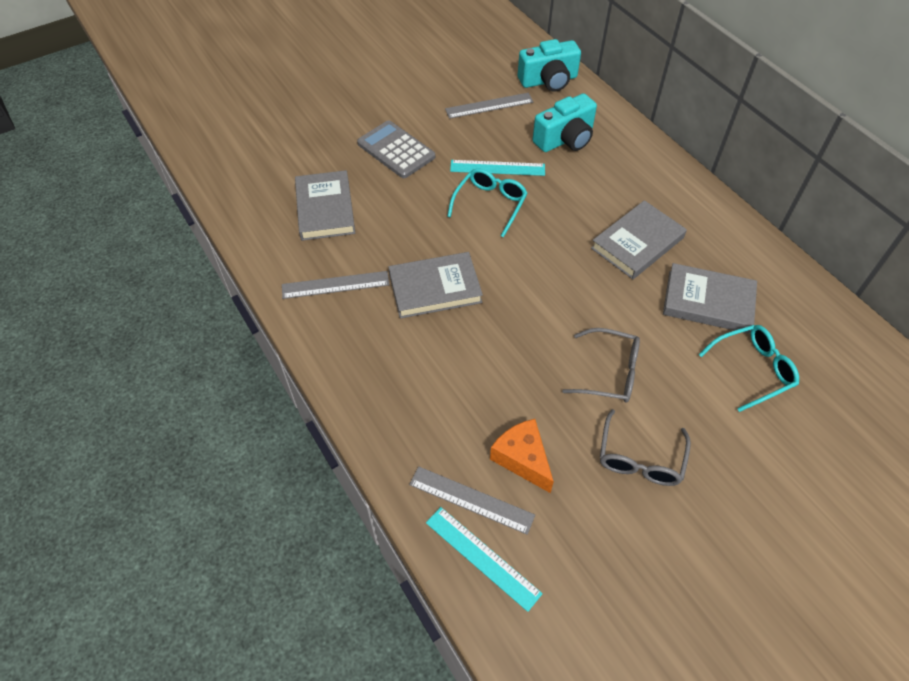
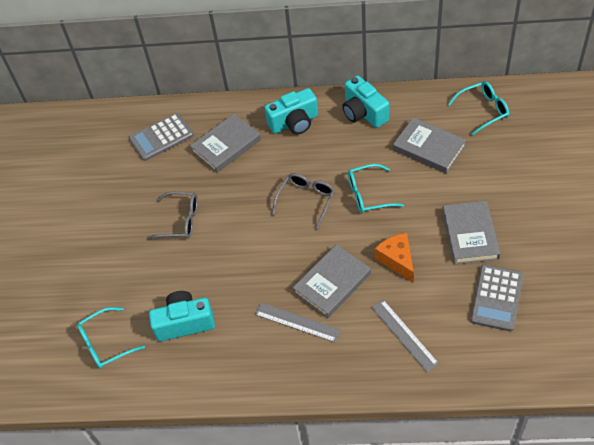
grey calculator: 1 -> 2
grey ruler: 3 -> 2
turquoise camera: 2 -> 3
turquoise glasses: 2 -> 3
turquoise ruler: 2 -> 0

